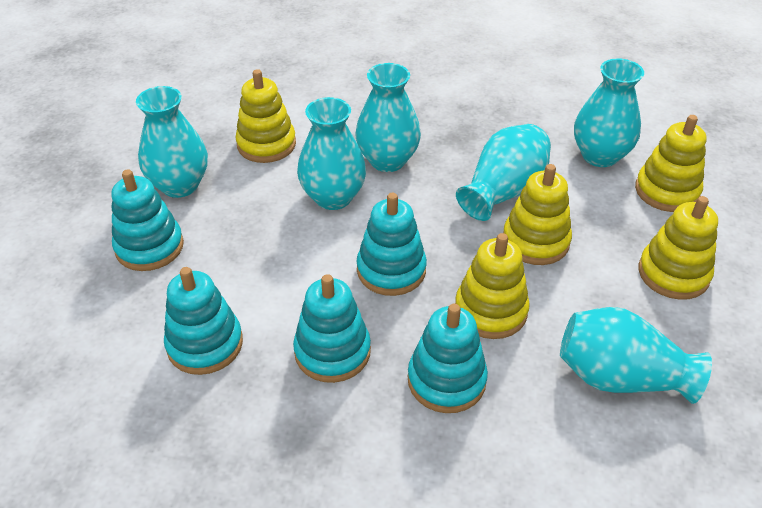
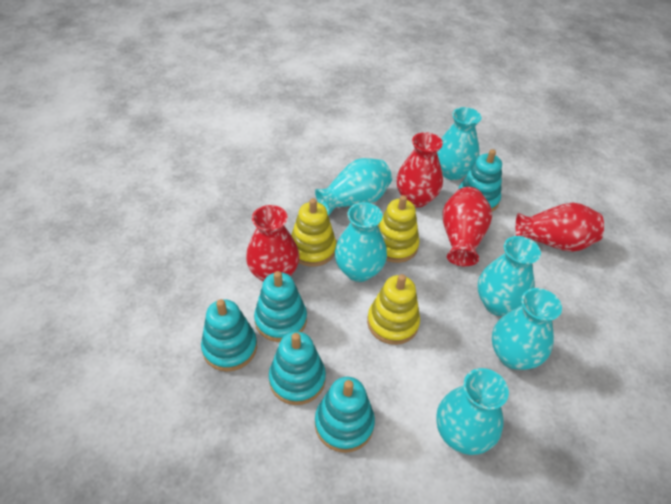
red vase: 0 -> 4
yellow stacking toy: 5 -> 3

